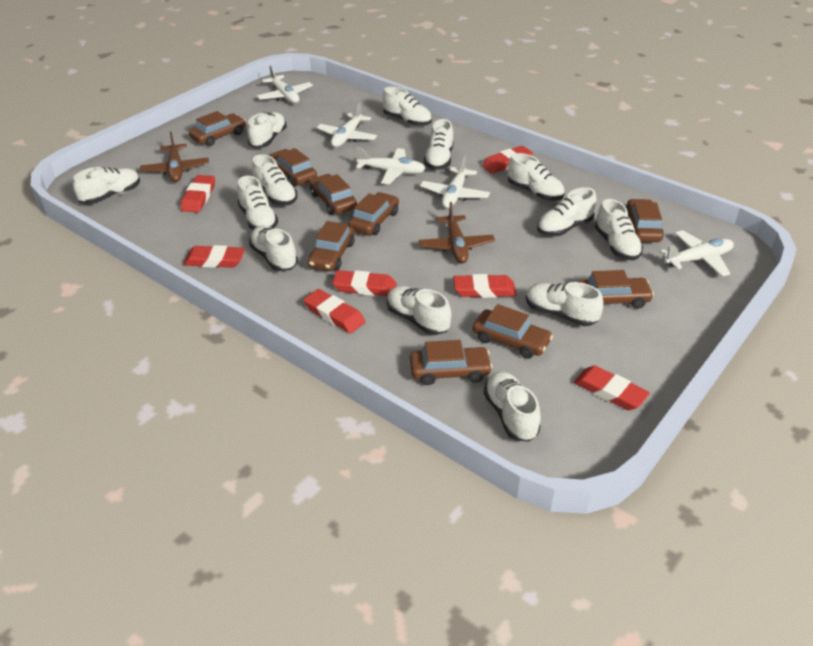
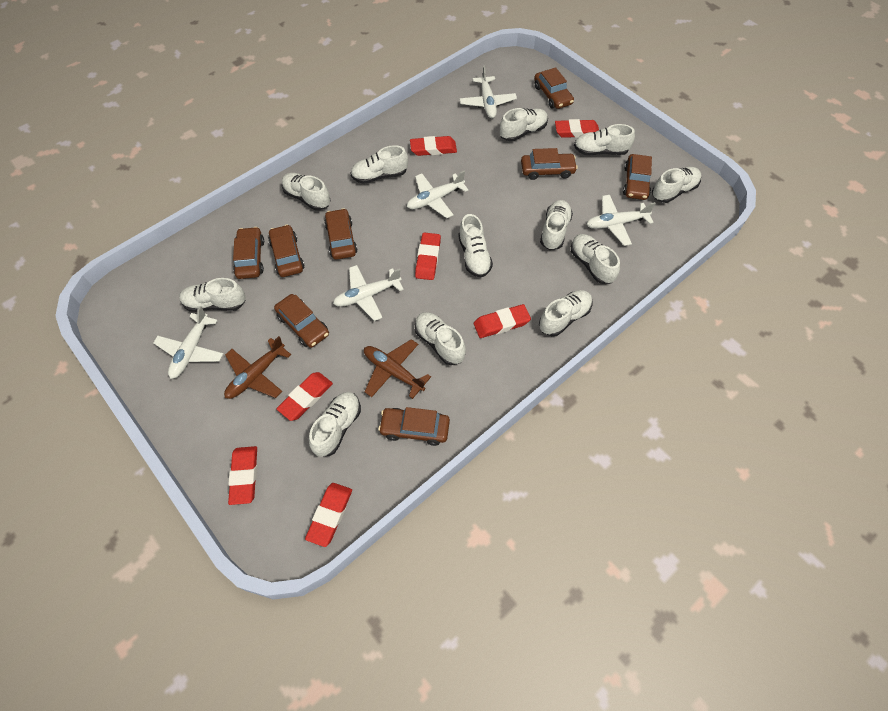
brown car: 9 -> 8
white shoe: 13 -> 12

